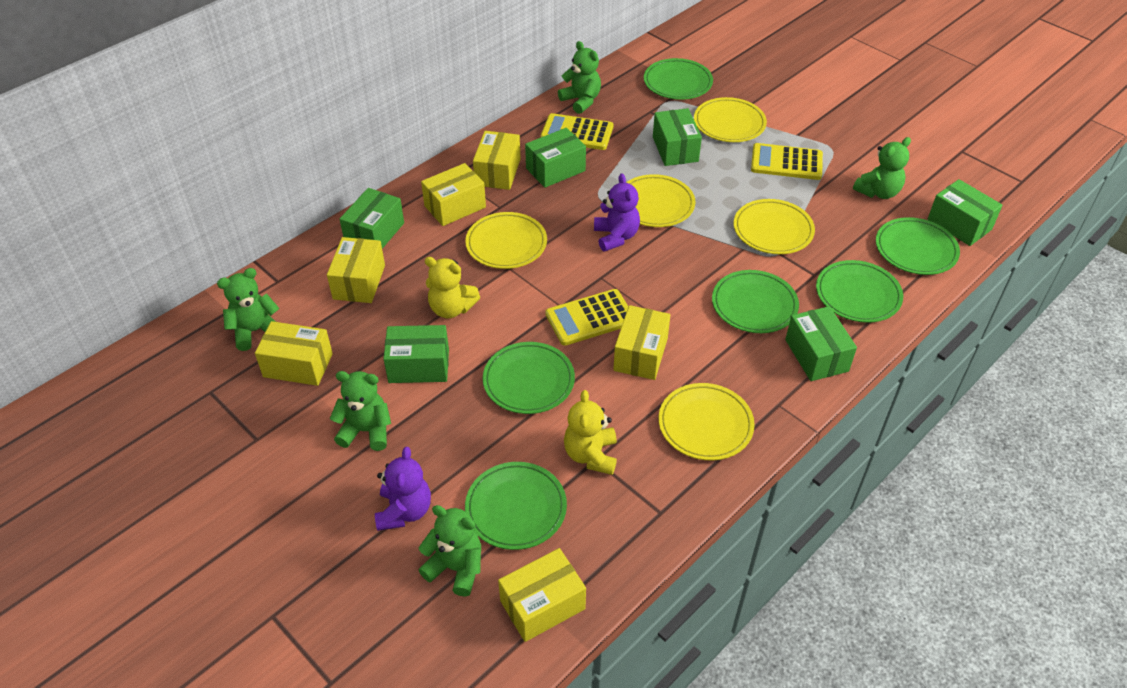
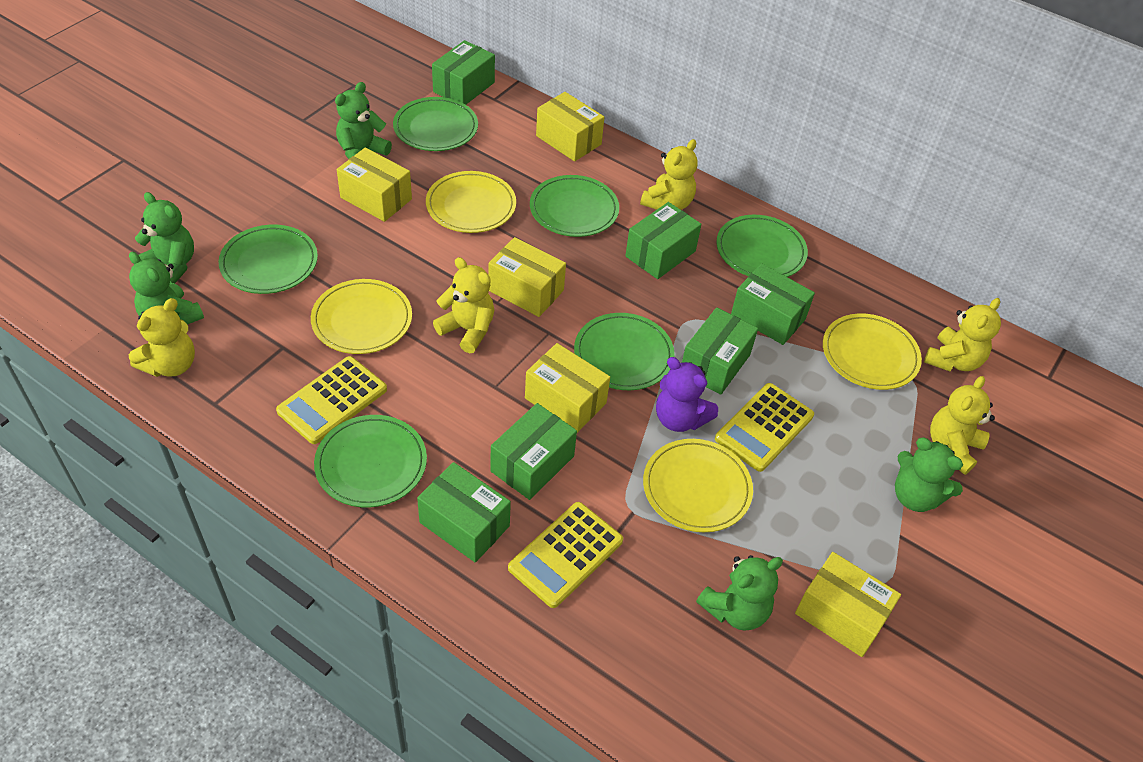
purple teddy bear: 2 -> 1
yellow box: 6 -> 5
yellow plate: 5 -> 4
yellow teddy bear: 2 -> 5

